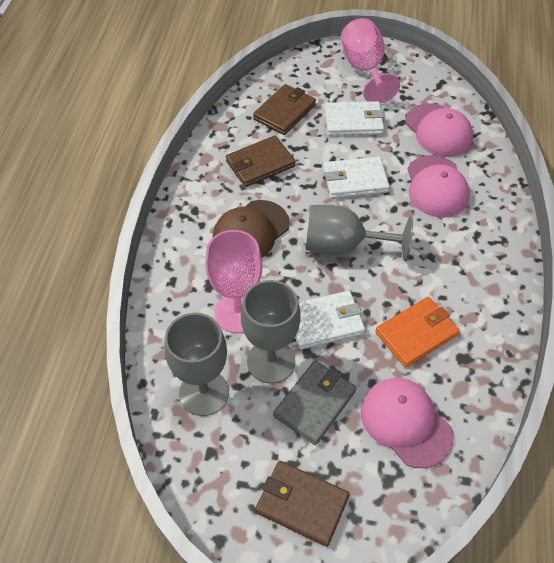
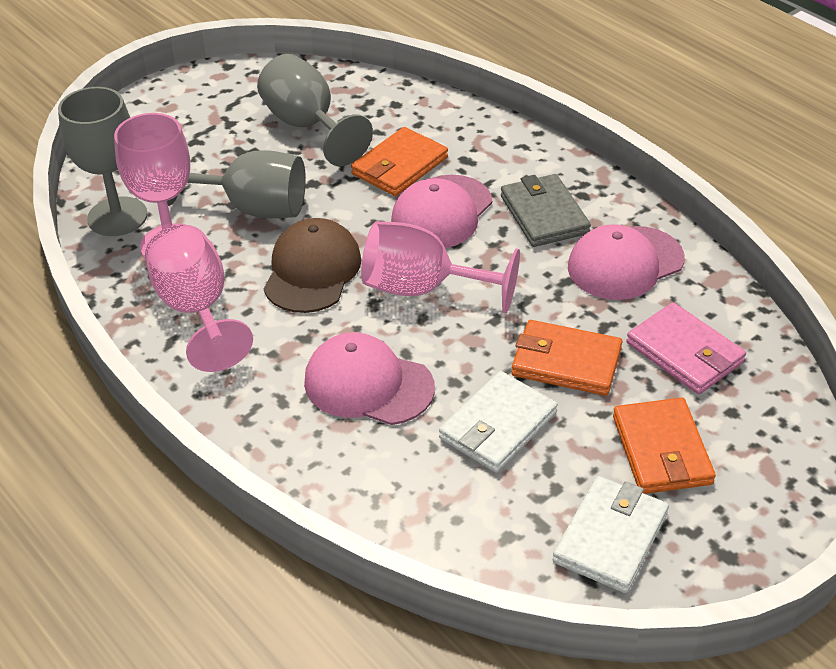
brown wallet: 3 -> 0
orange wallet: 1 -> 3
pink goblet: 2 -> 3
pink wallet: 0 -> 1
white wallet: 3 -> 2

